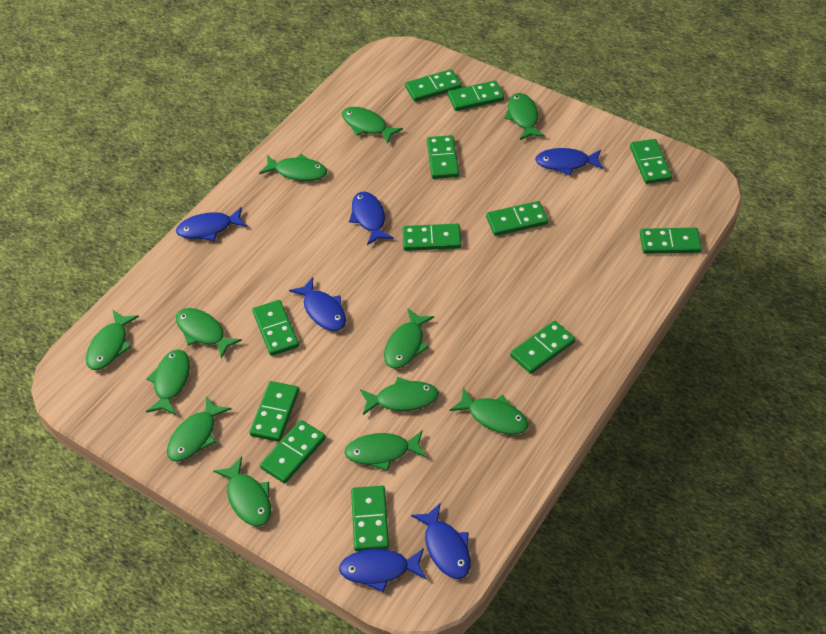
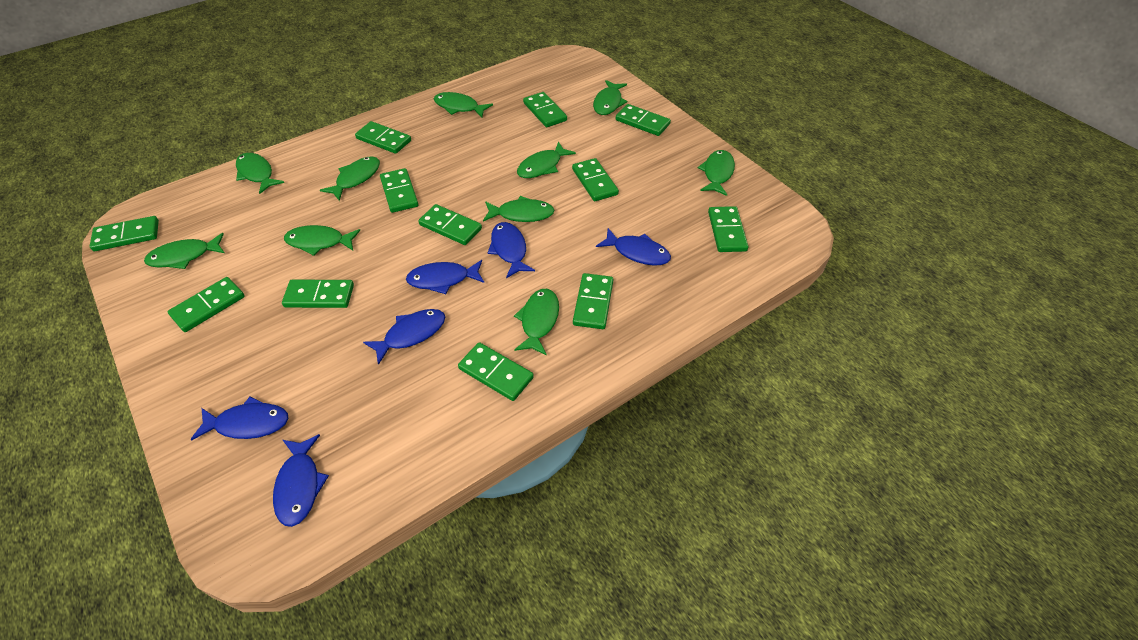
green fish: 12 -> 10

